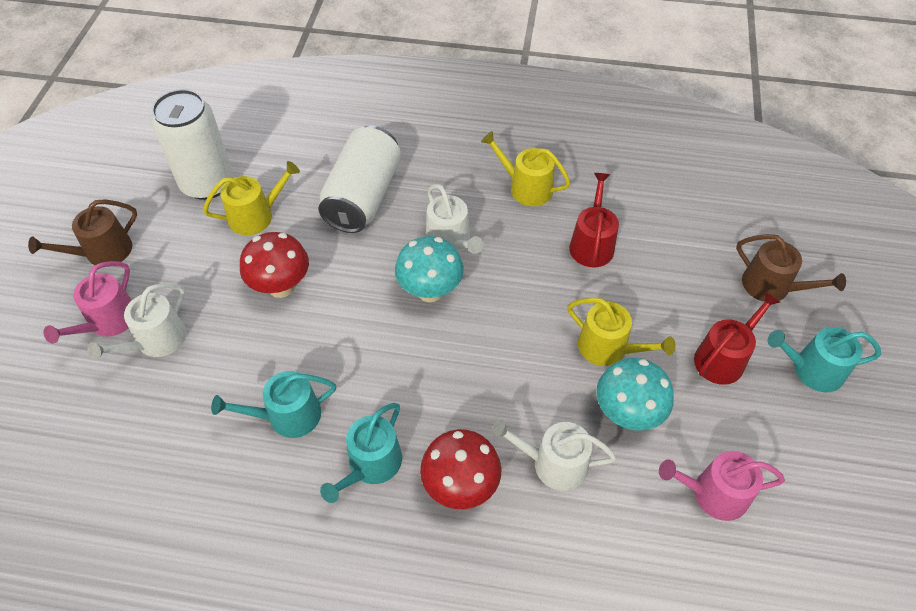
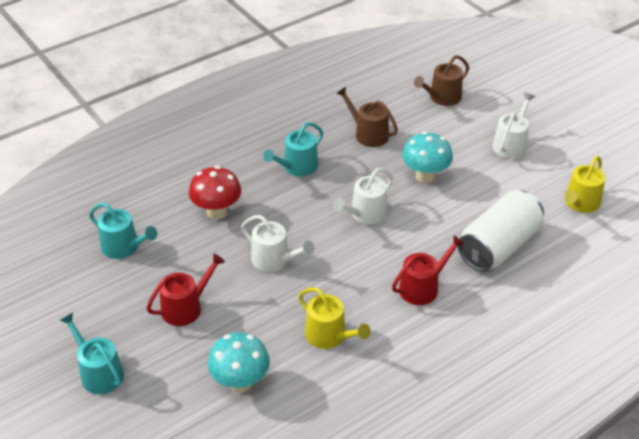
pink watering can: 2 -> 0
red mushroom: 2 -> 1
white can: 2 -> 1
yellow watering can: 3 -> 2

